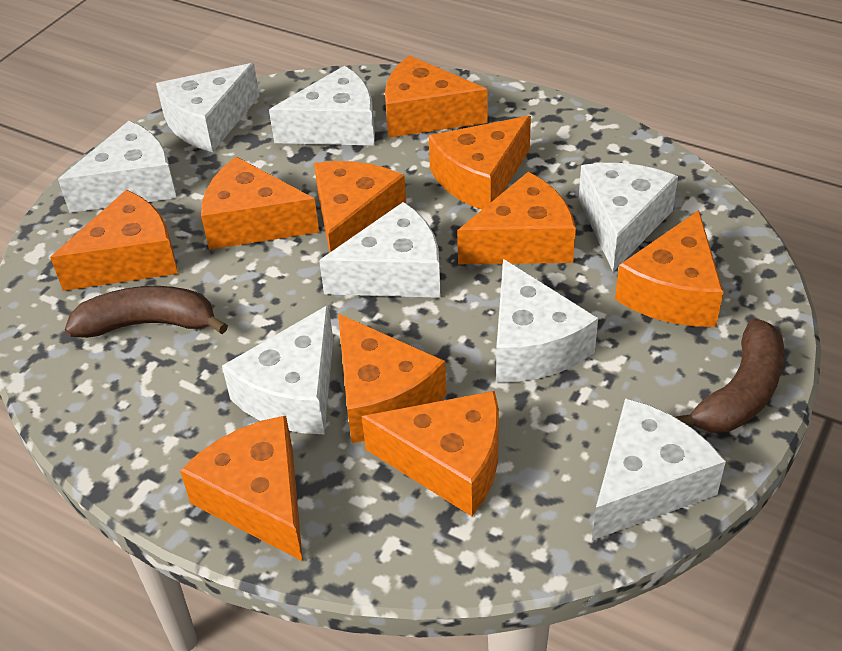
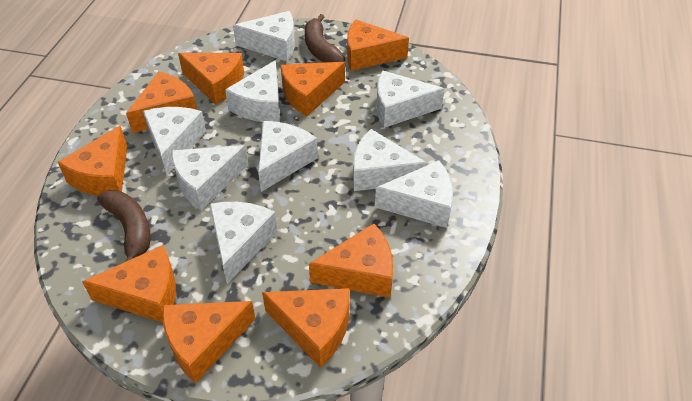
orange cheese: 10 -> 9
white cheese: 8 -> 9

